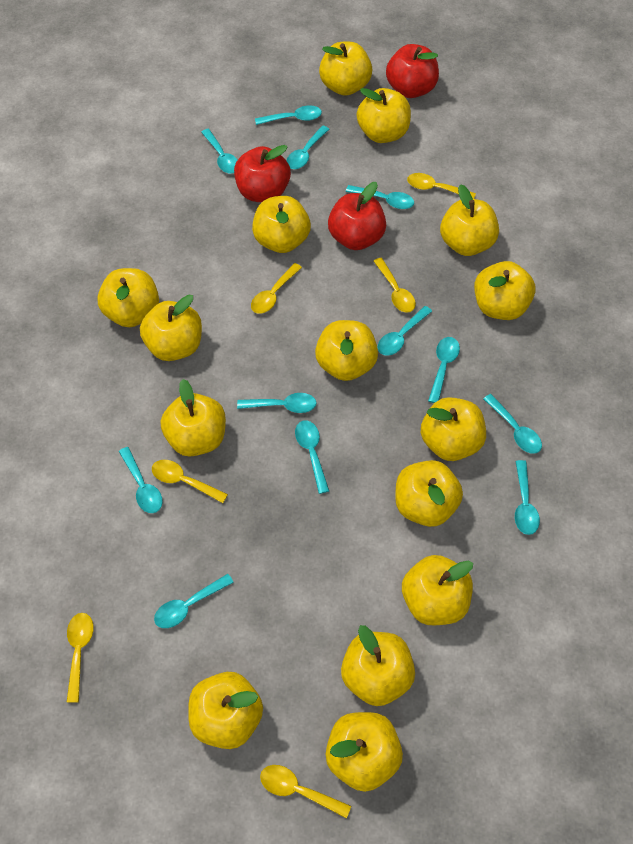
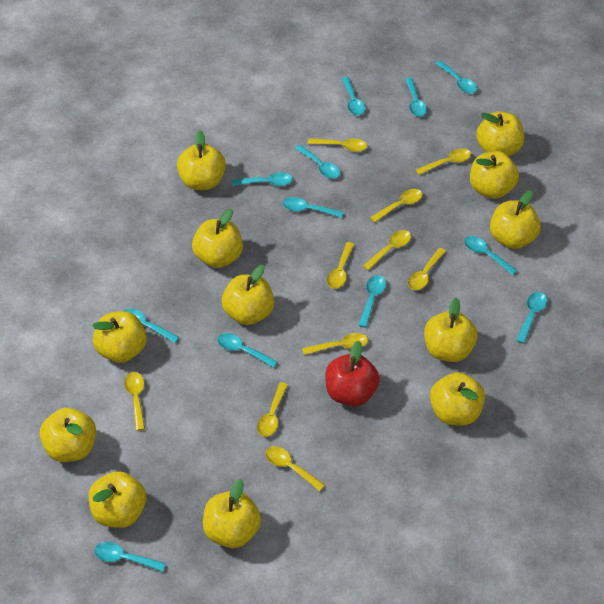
red apple: 3 -> 1
yellow apple: 15 -> 12
yellow spoon: 6 -> 10

